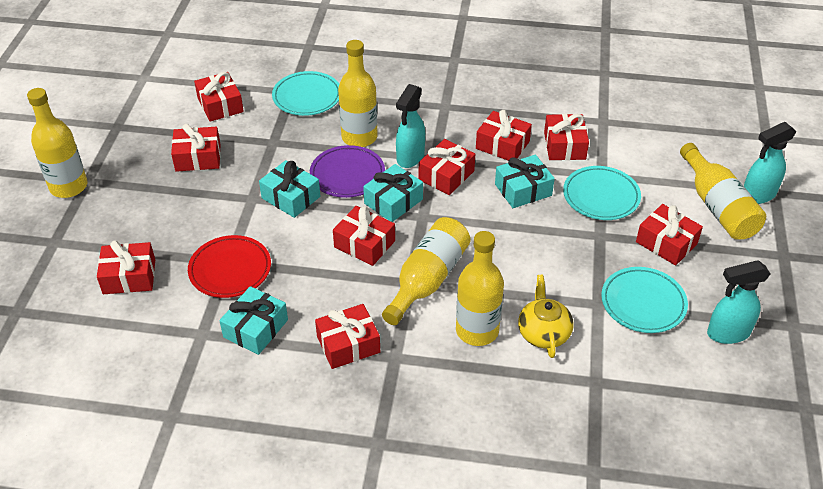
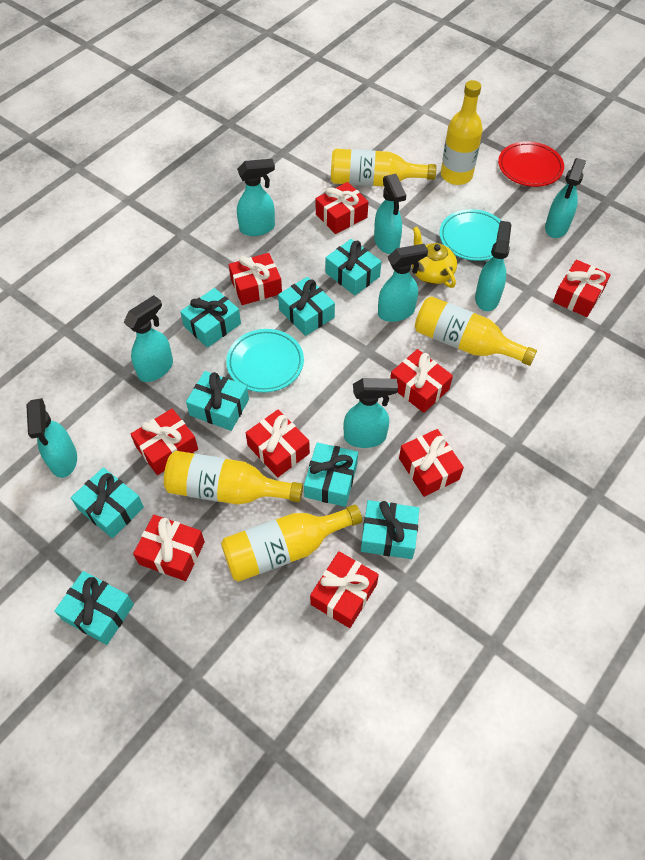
purple plate: 1 -> 0
turquoise gift: 4 -> 8
turquoise plate: 3 -> 2
turquoise spray bottle: 3 -> 8

